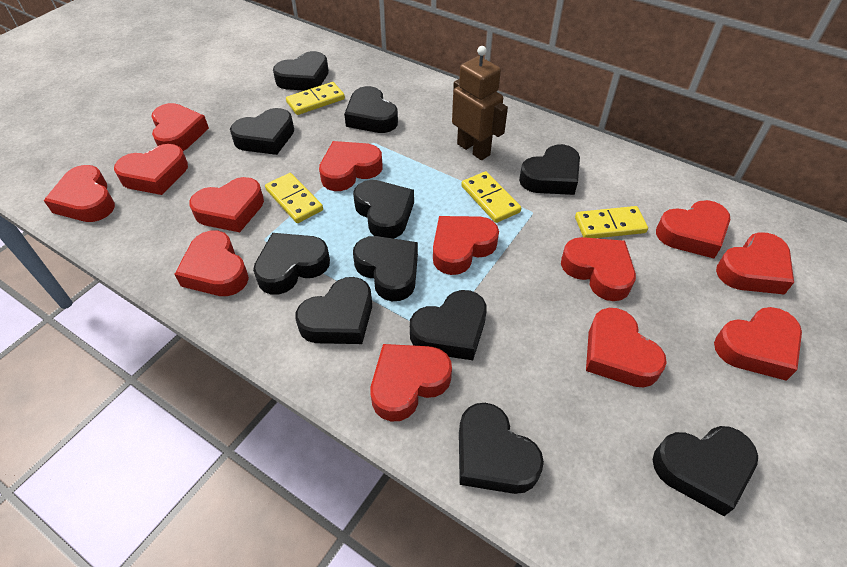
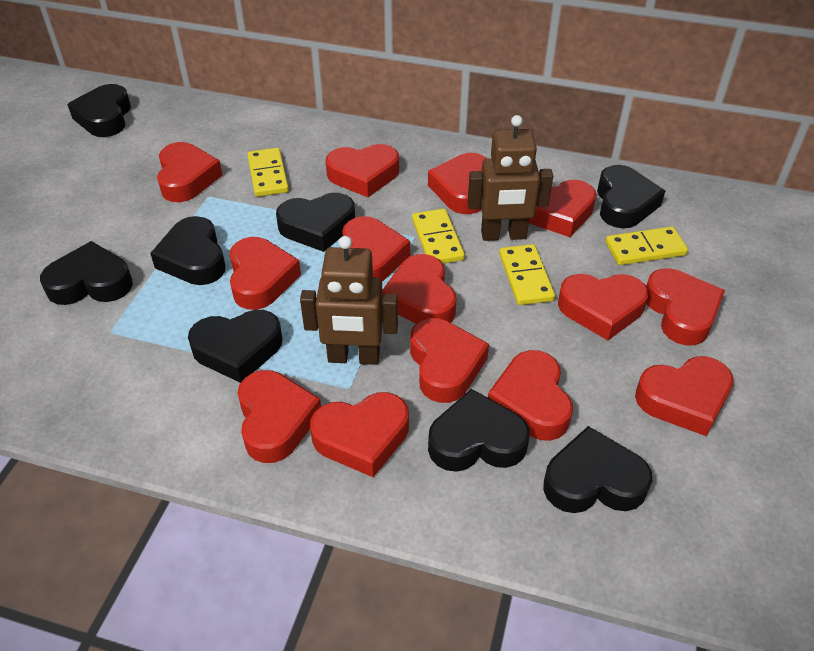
black heart: 11 -> 8
brown robot: 1 -> 2
red heart: 13 -> 14

